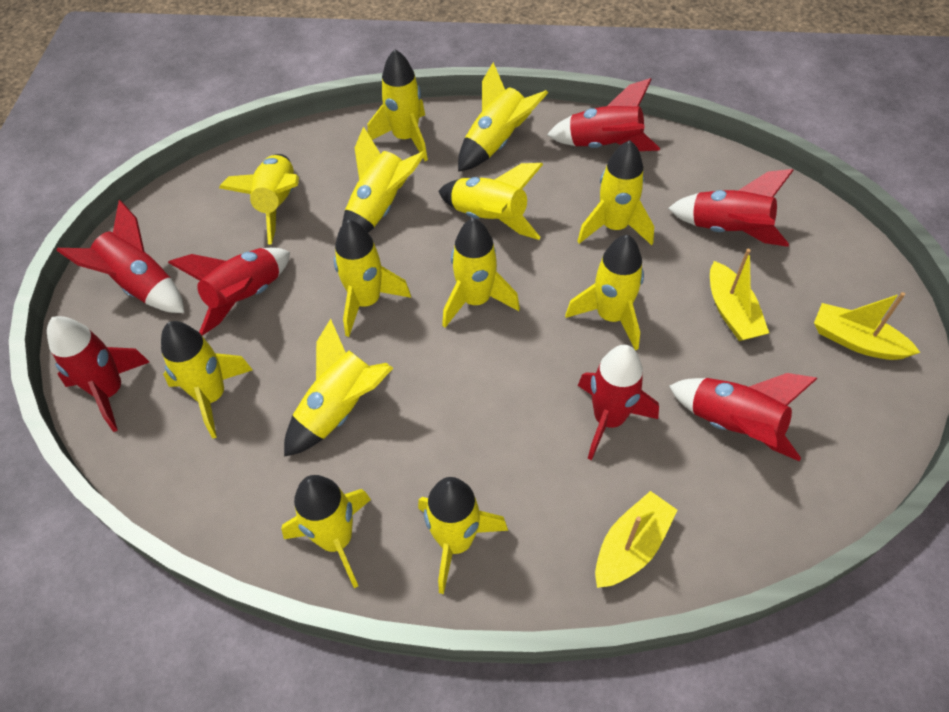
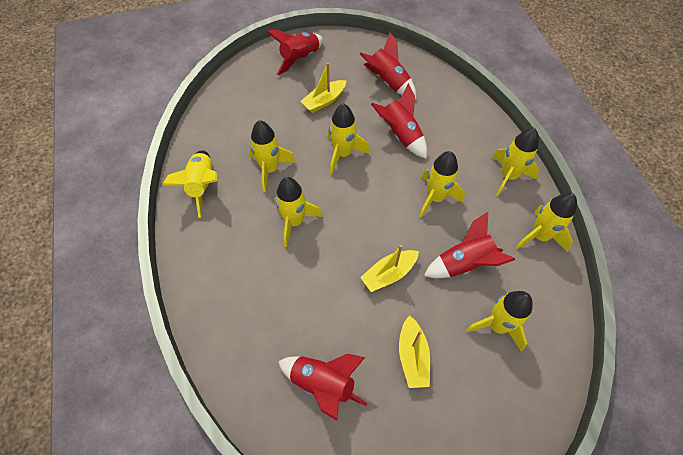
red rocket: 7 -> 5
yellow rocket: 13 -> 8

